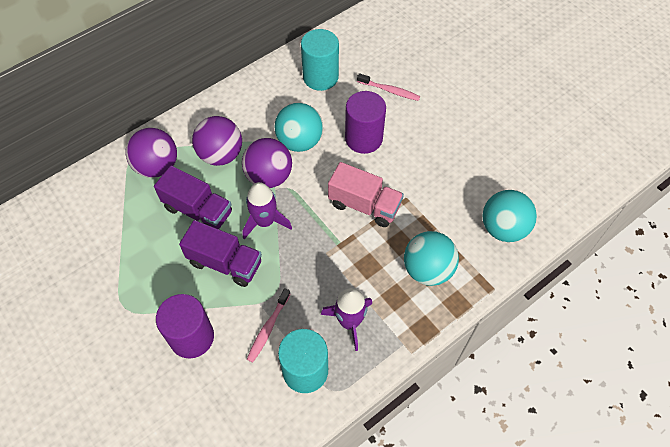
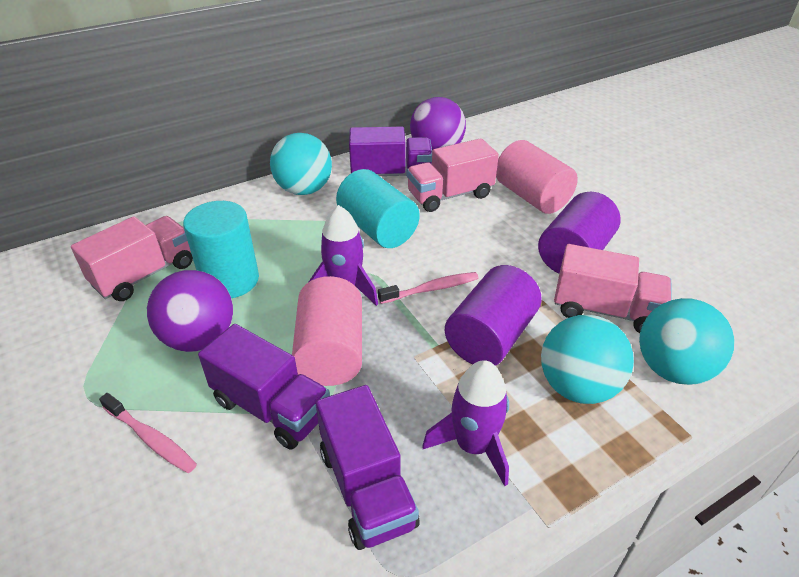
pink cylinder: 0 -> 2
pink truck: 1 -> 3
purple ball: 3 -> 2
purple truck: 2 -> 3

